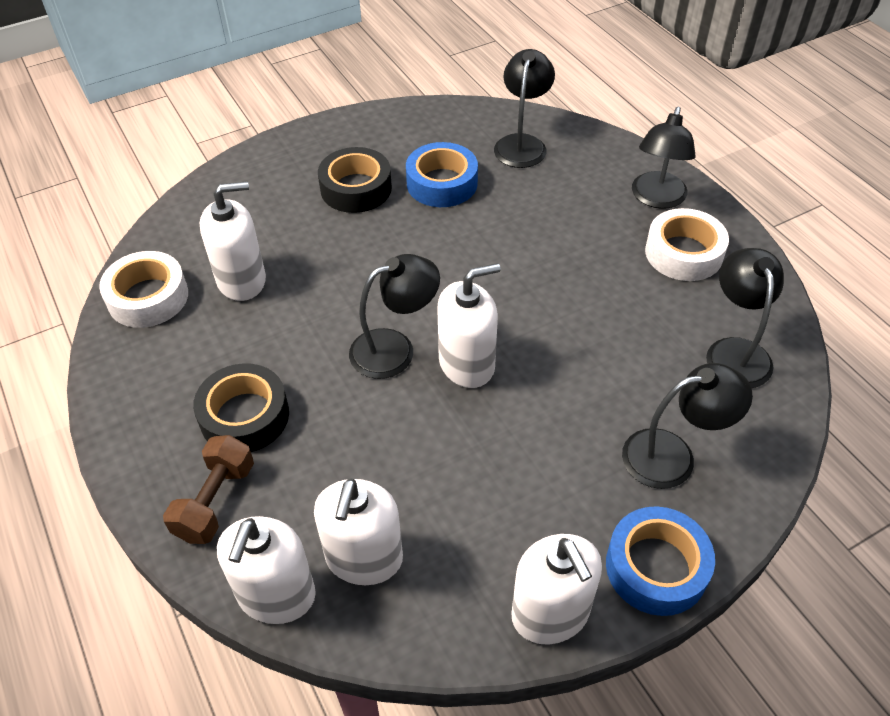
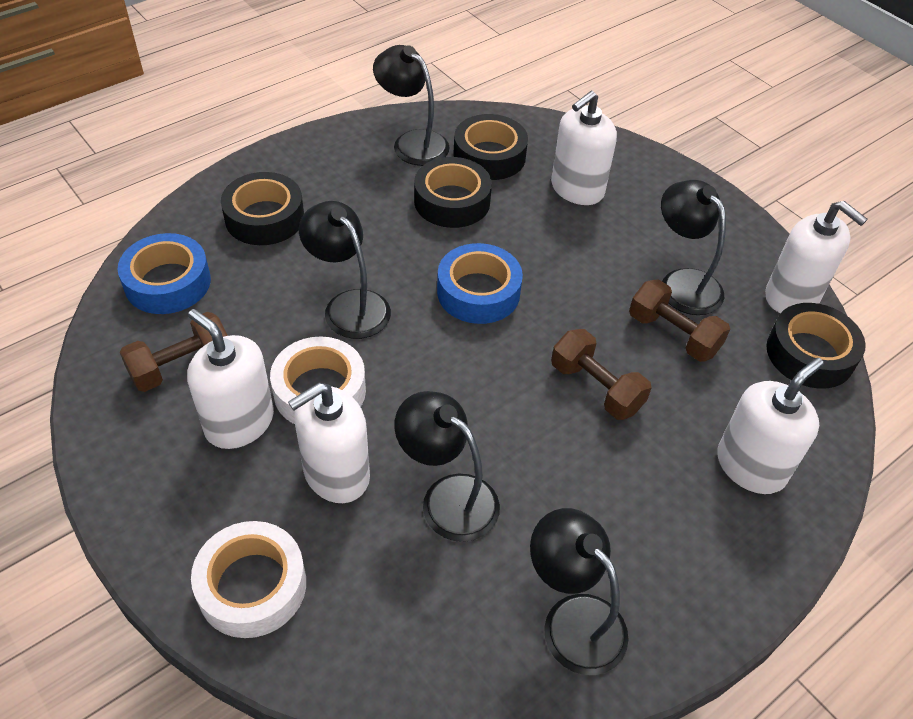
black tape: 2 -> 4
brown dumbbell: 1 -> 3

